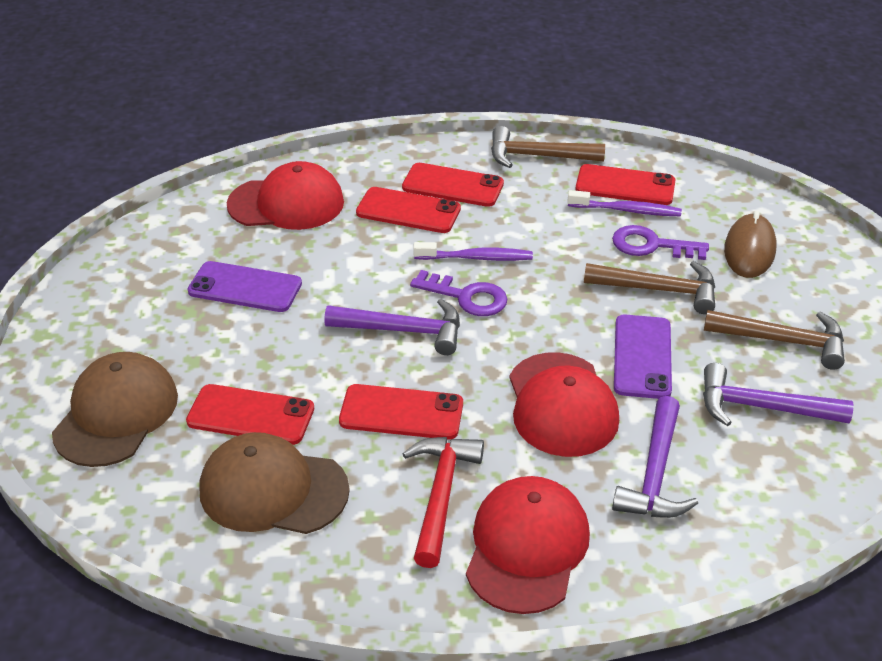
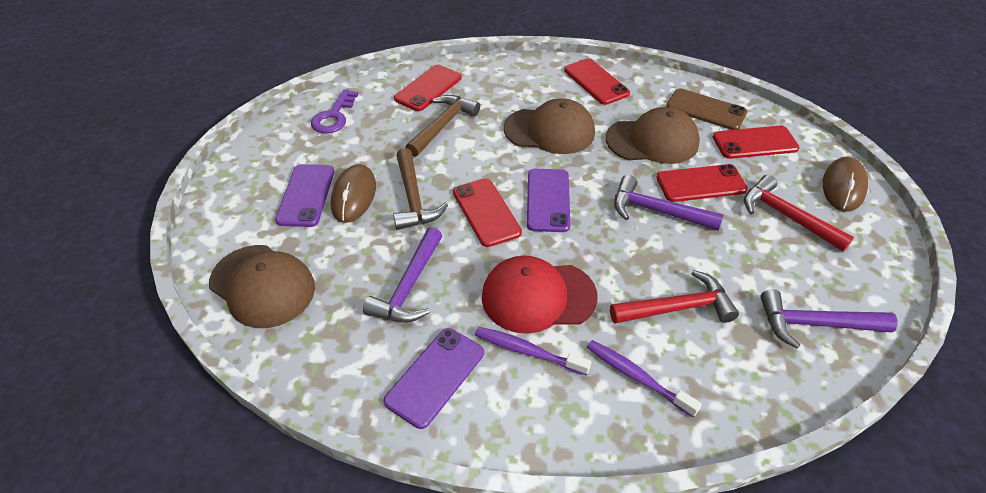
brown cap: 2 -> 3
brown hammer: 3 -> 2
brown mouse: 1 -> 2
brown phone: 0 -> 1
purple key: 2 -> 1
purple phone: 2 -> 3
red cap: 3 -> 1
red hammer: 1 -> 2

